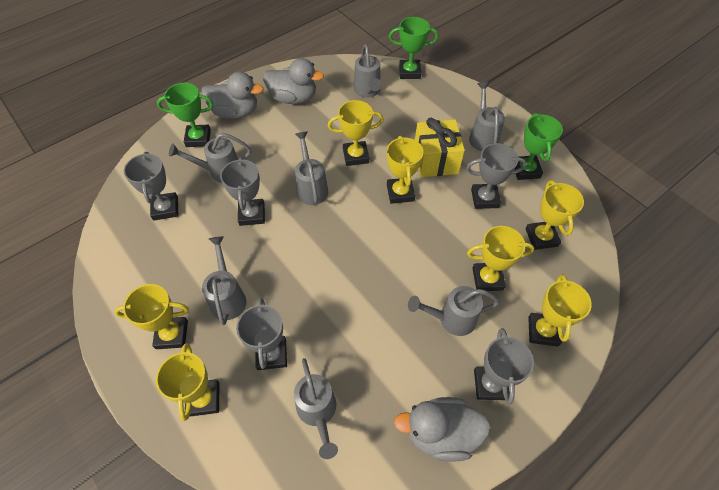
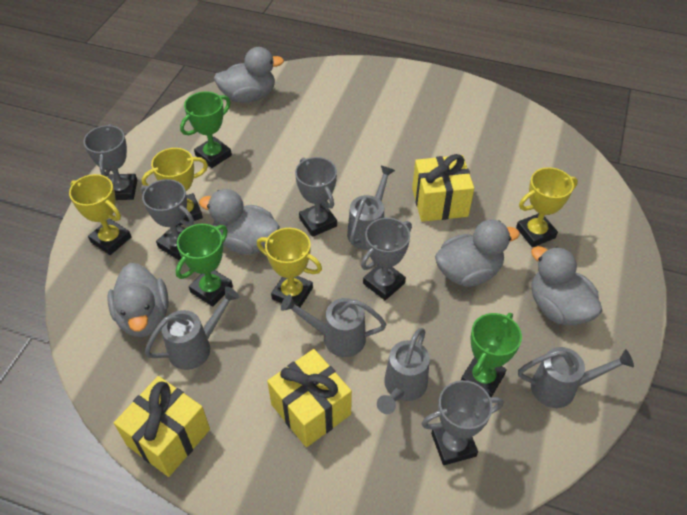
grey duck: 3 -> 5
grey watering can: 7 -> 5
yellow gift: 1 -> 3
yellow trophy: 7 -> 4

